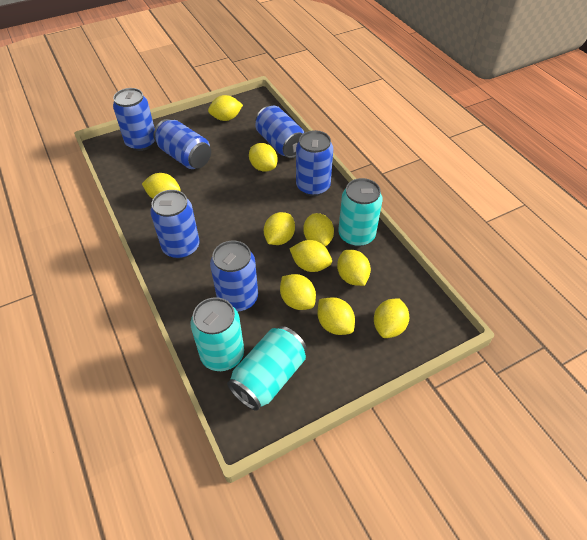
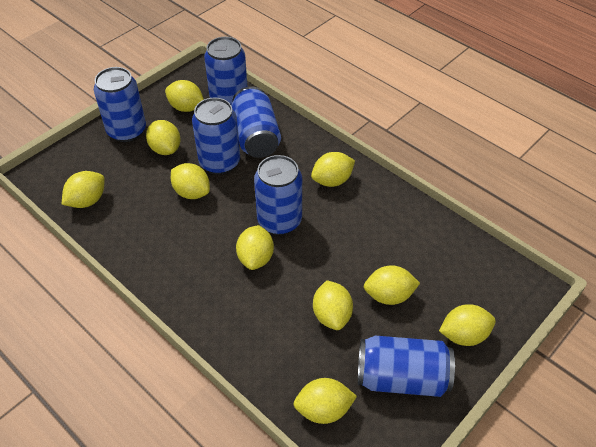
turquoise can: 3 -> 0

